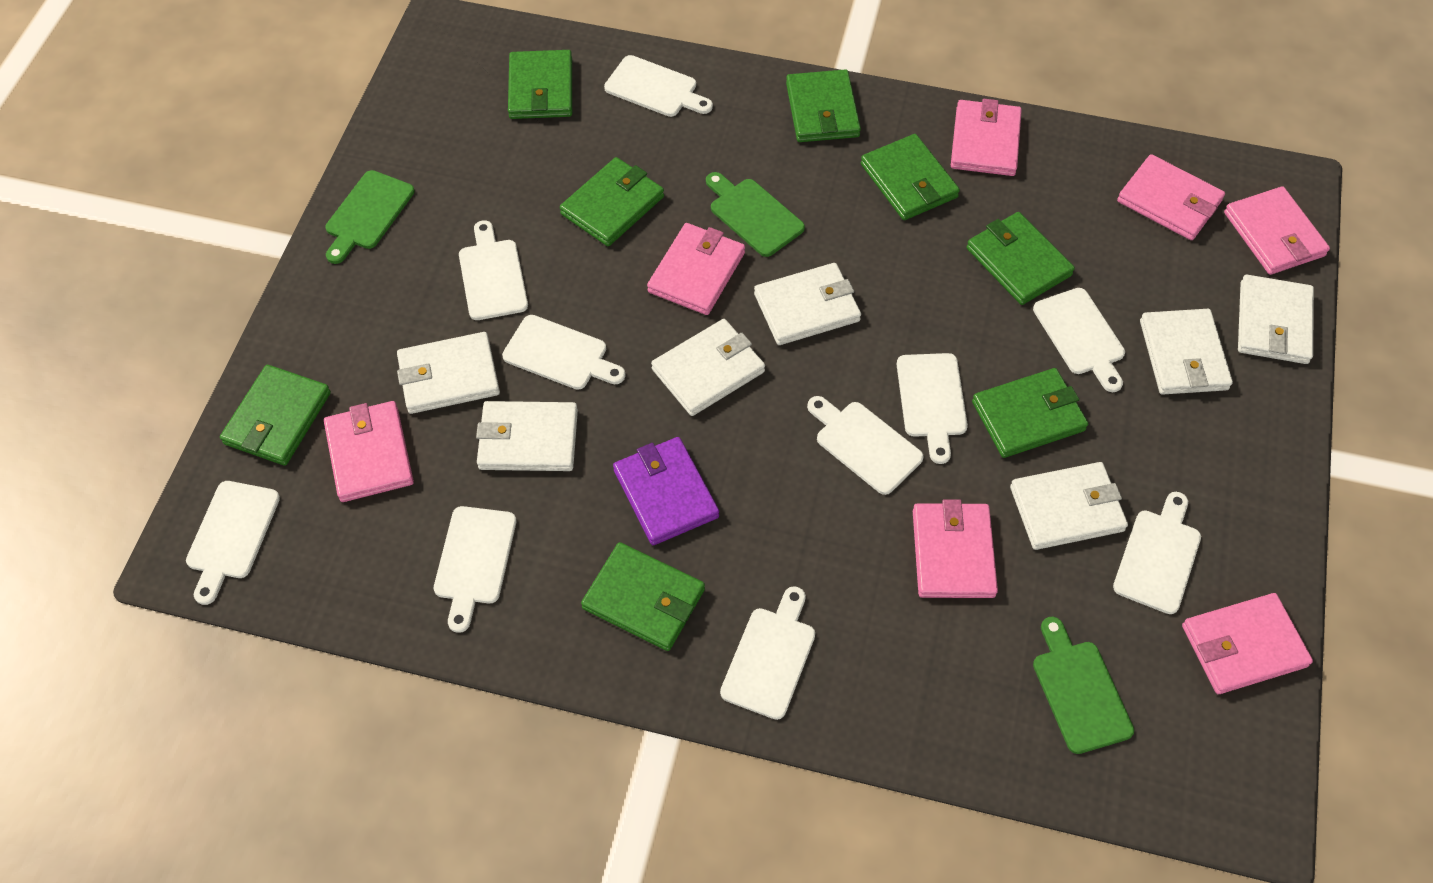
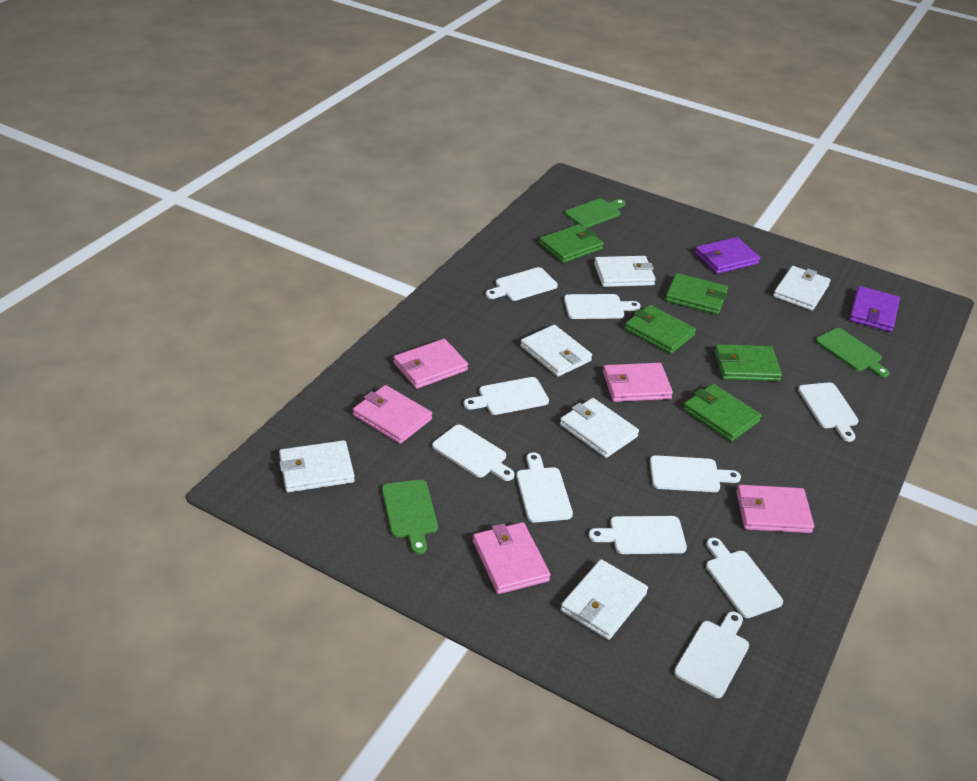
green wallet: 8 -> 5
pink wallet: 7 -> 5
purple wallet: 1 -> 2
white wallet: 7 -> 6

